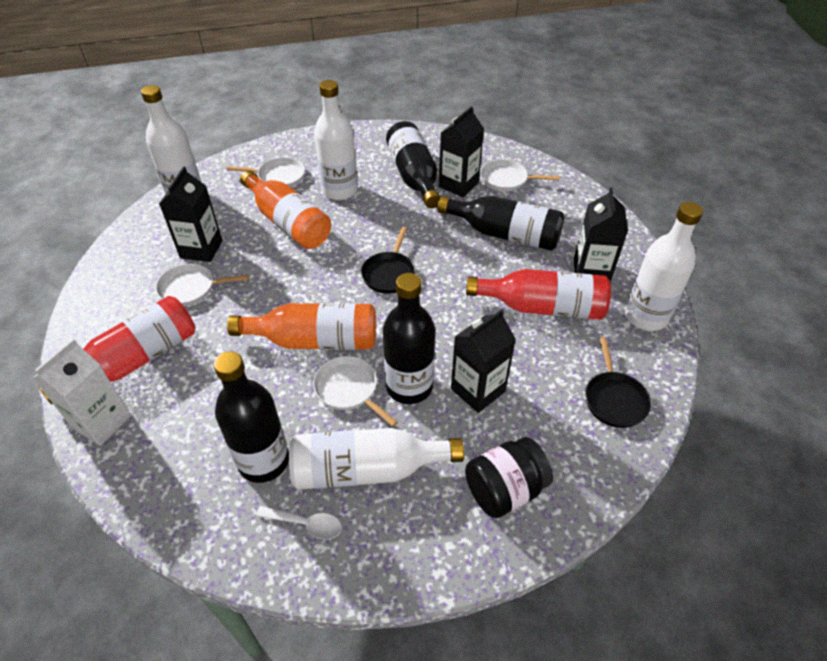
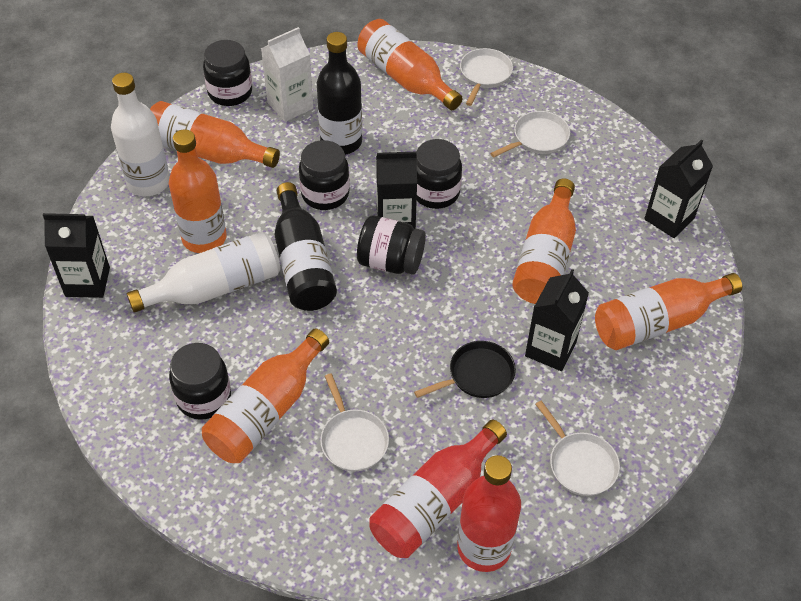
black bottle: 4 -> 2
black jar: 1 -> 5
black pan: 2 -> 1
orange bottle: 2 -> 6
white bottle: 4 -> 2
white spoon: 1 -> 0

